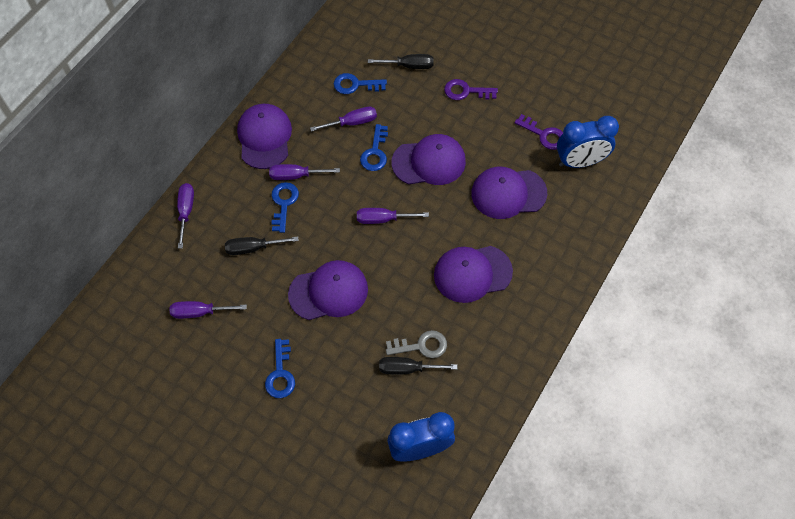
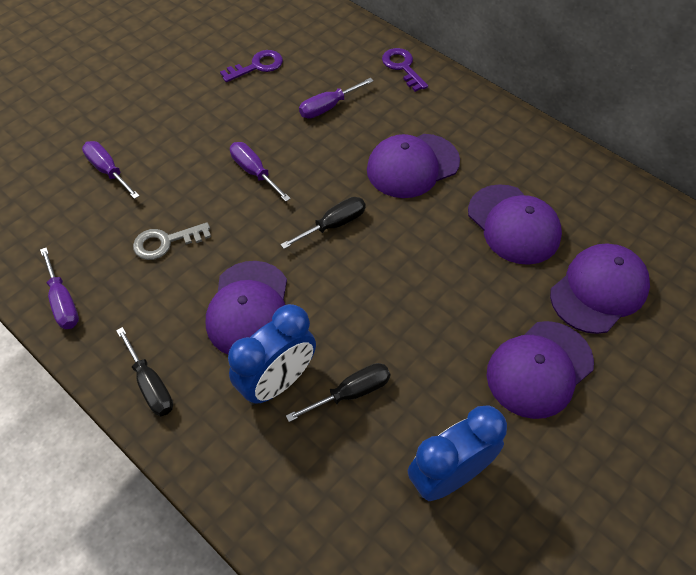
blue key: 4 -> 0
purple screwdriver: 5 -> 4

